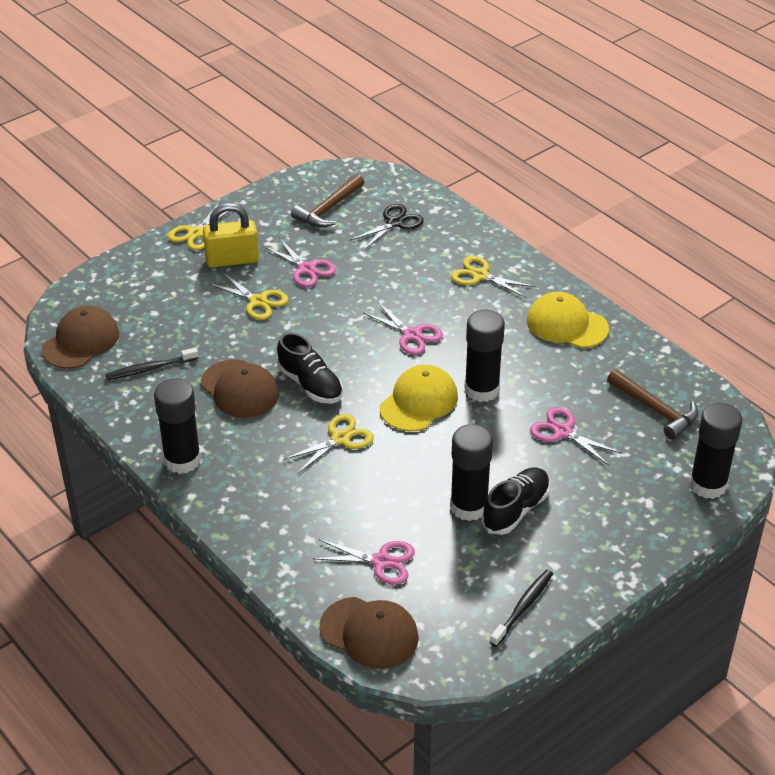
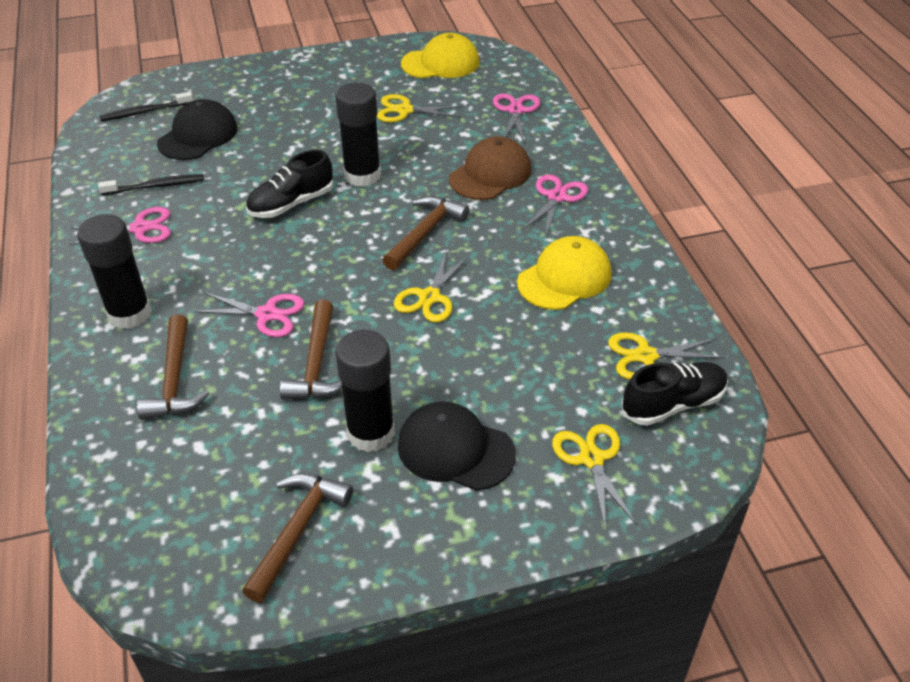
black cap: 0 -> 2
black glue stick: 4 -> 3
black scissors: 1 -> 0
brown cap: 3 -> 1
brown hammer: 2 -> 4
yellow padlock: 1 -> 0

